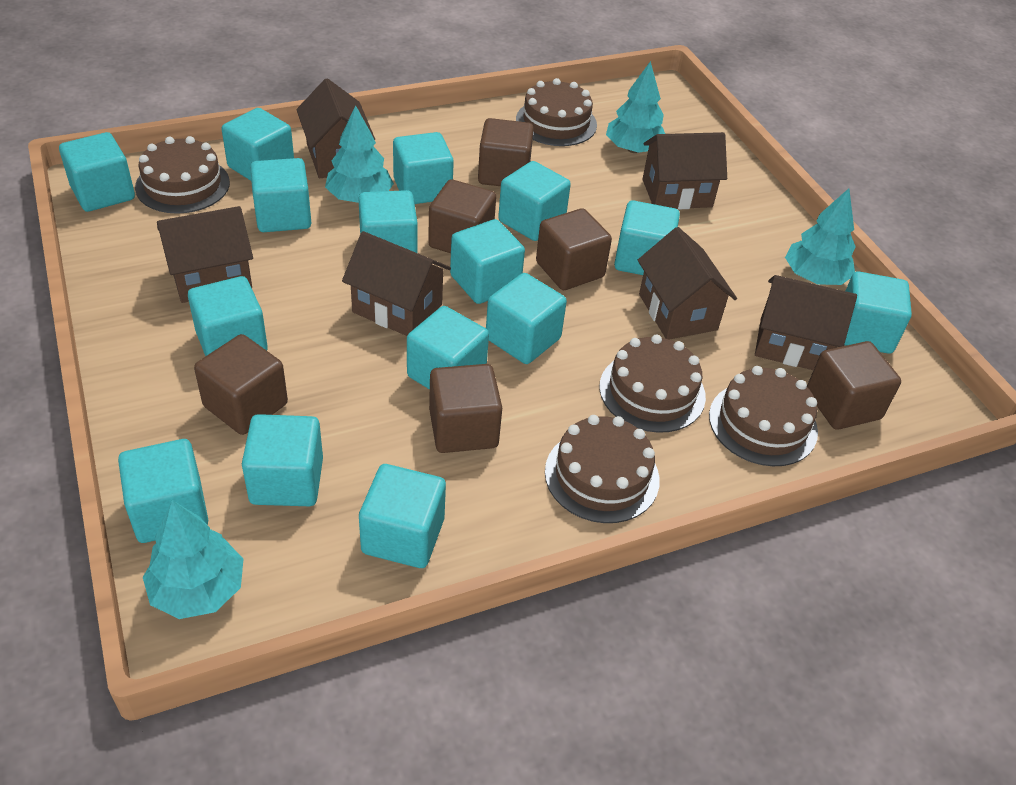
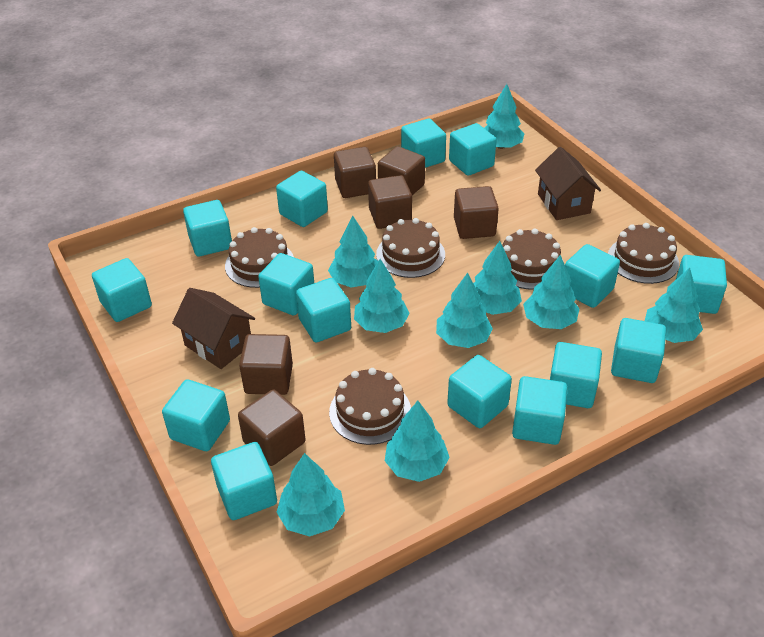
brown house: 6 -> 2
turquoise tree: 4 -> 9

